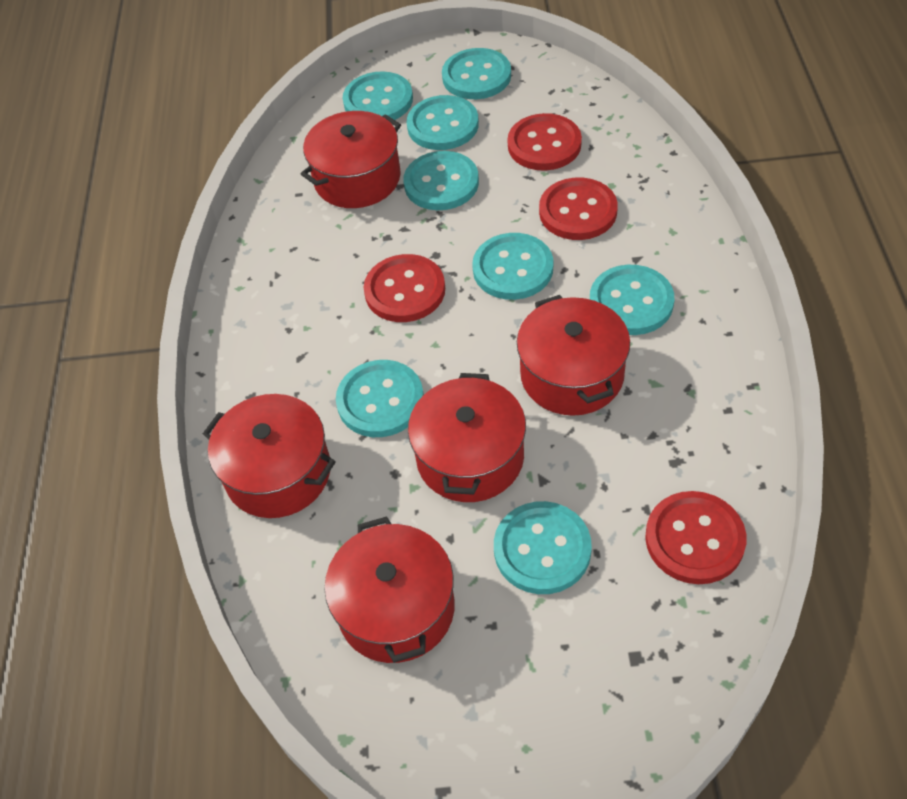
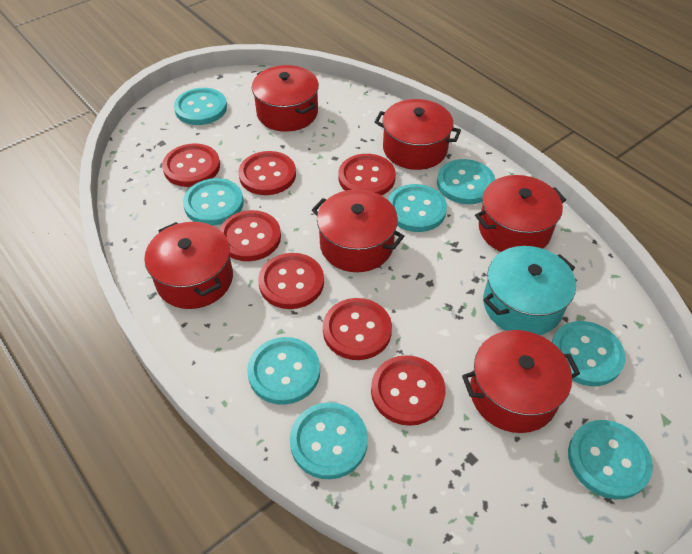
red button: 4 -> 7
red pot: 5 -> 6
turquoise pot: 0 -> 1

